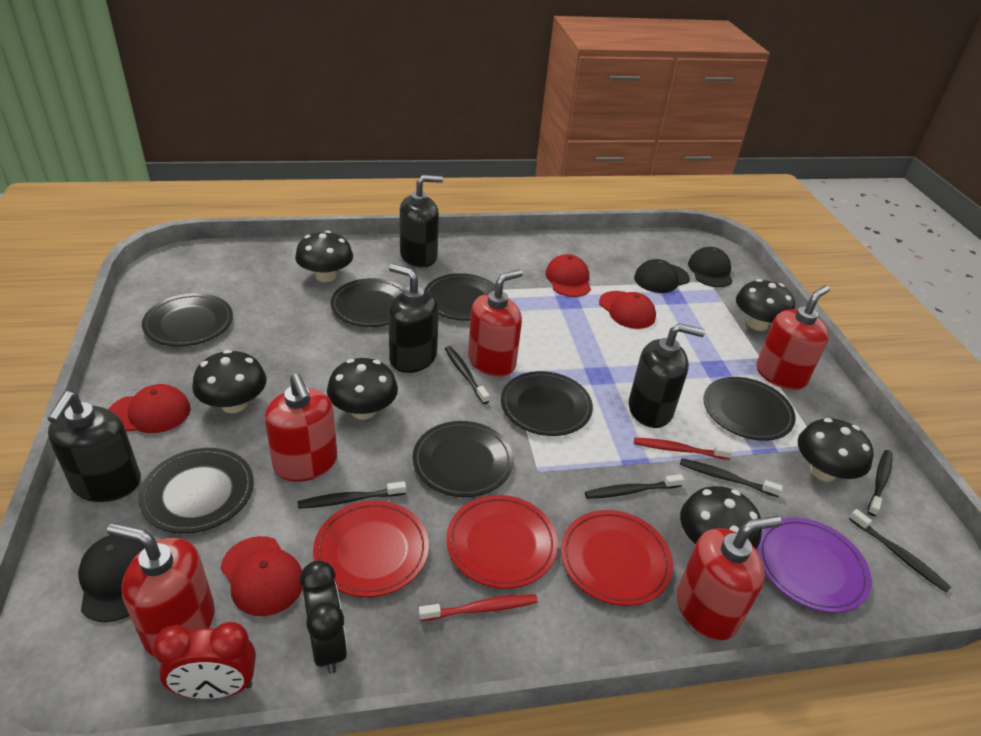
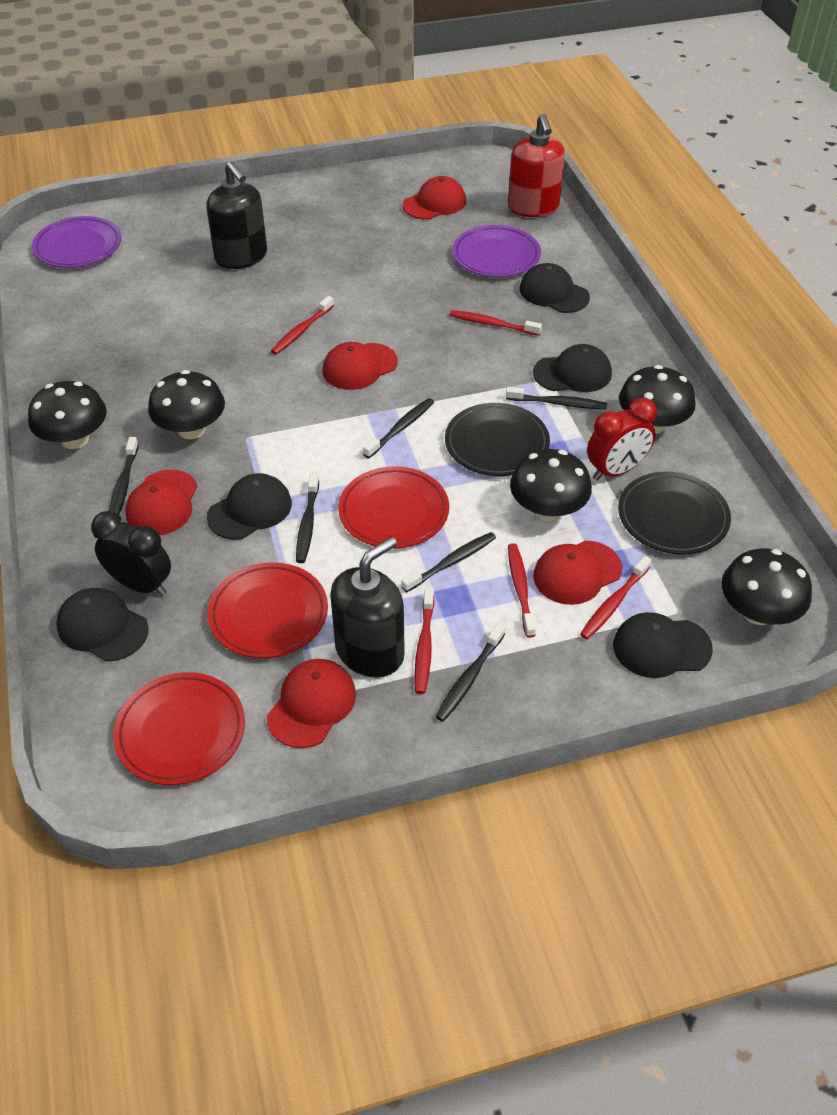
black cap: 3 -> 5
black mushroom: 6 -> 5
black plate: 7 -> 2
black soap dispenser: 4 -> 2
purple plate: 1 -> 2
red cap: 4 -> 5
red soap dispenser: 5 -> 1
red toothbrush: 2 -> 5

